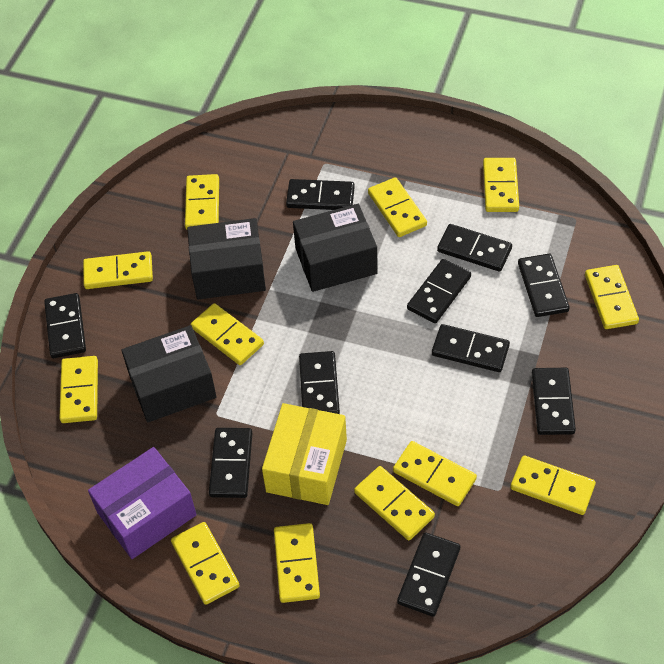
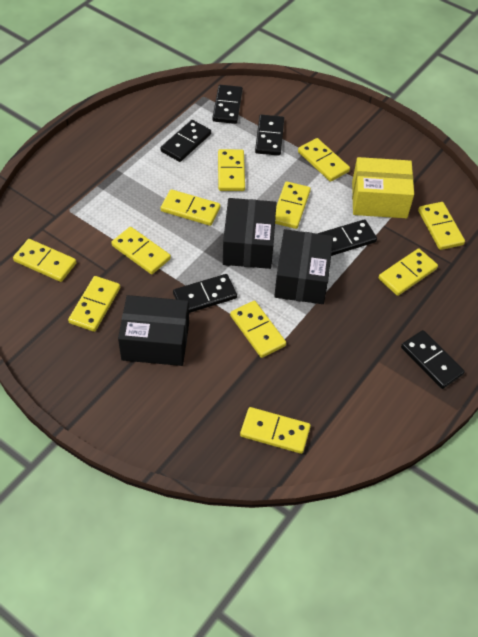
black domino: 10 -> 6
purple box: 1 -> 0
yellow domino: 12 -> 11

